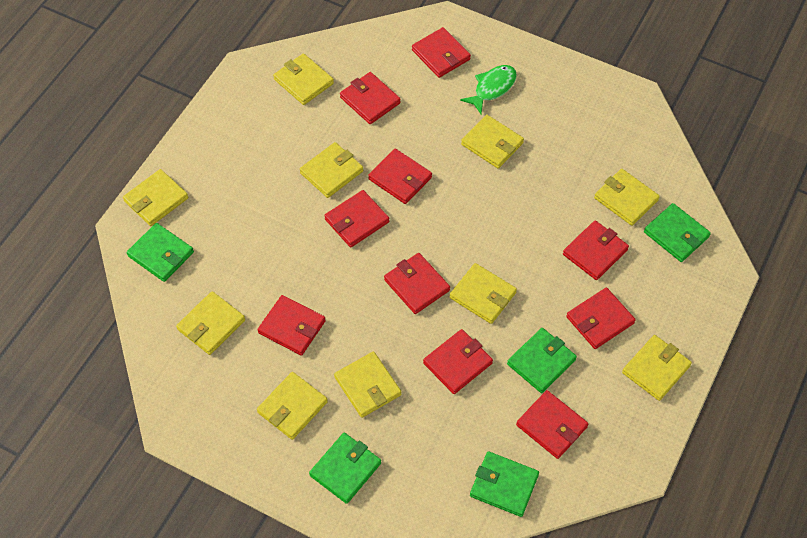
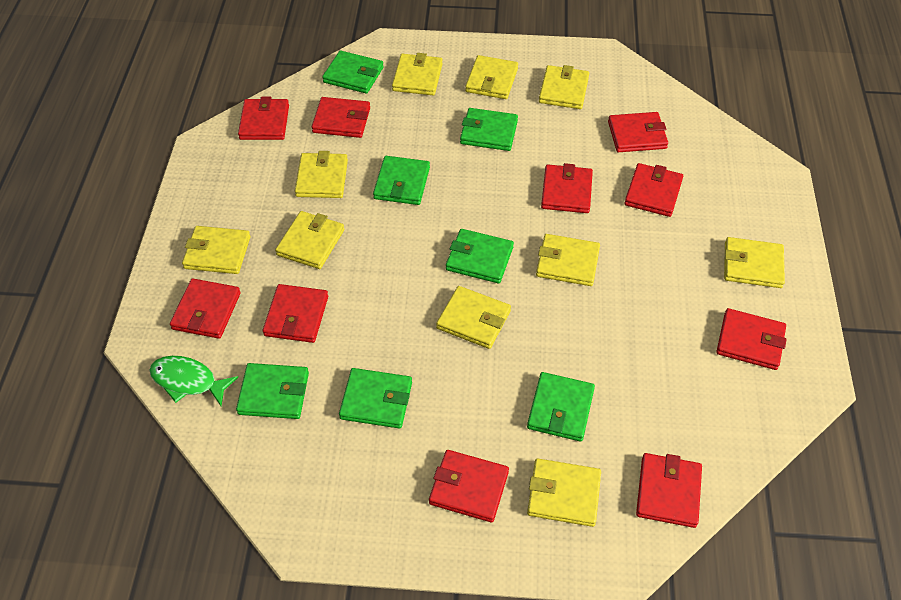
green wallet: 5 -> 7

